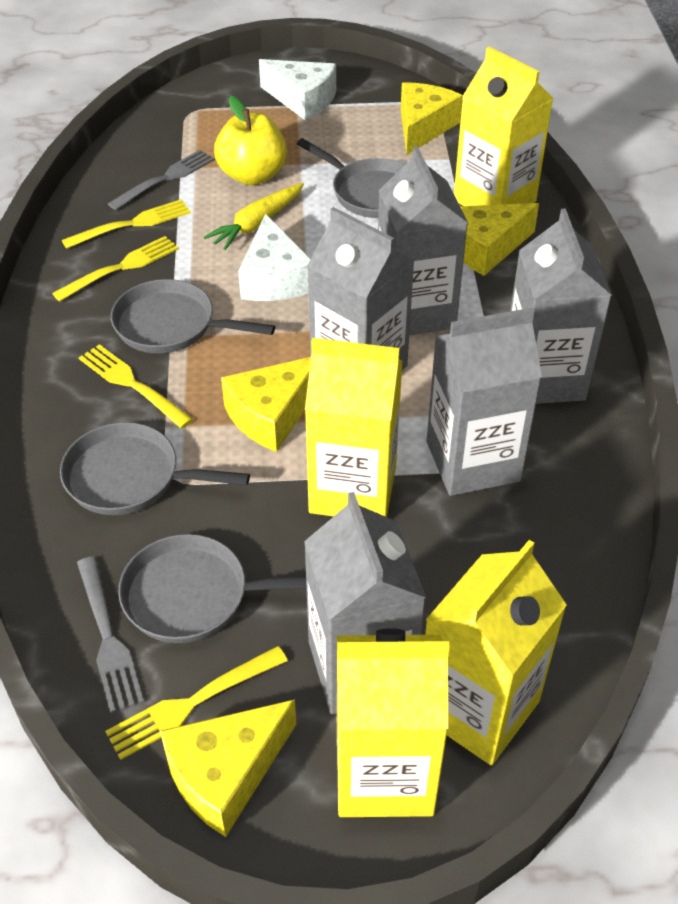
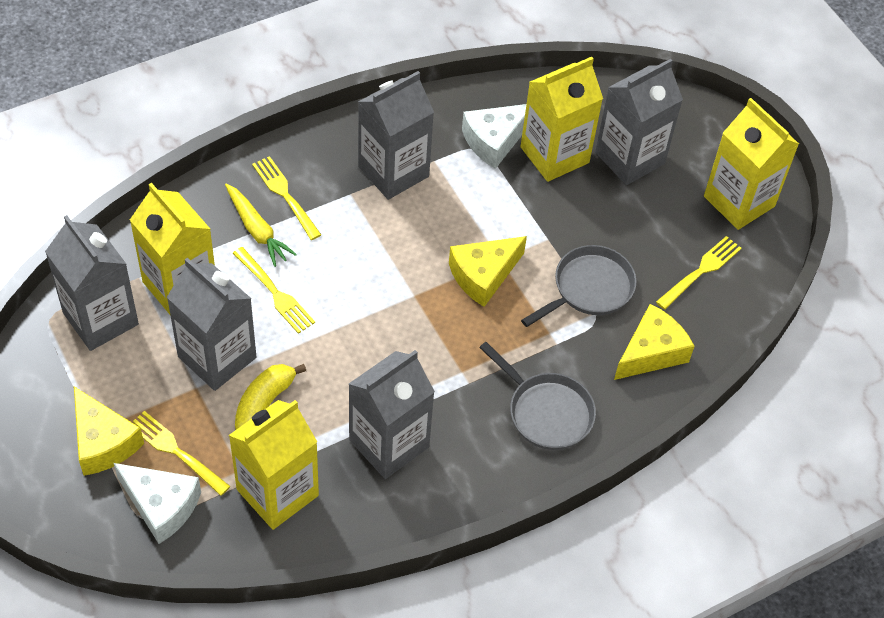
grey fork: 2 -> 0
grey pan: 4 -> 2
yellow apple: 1 -> 0
yellow banana: 0 -> 1
yellow cheese: 4 -> 3

